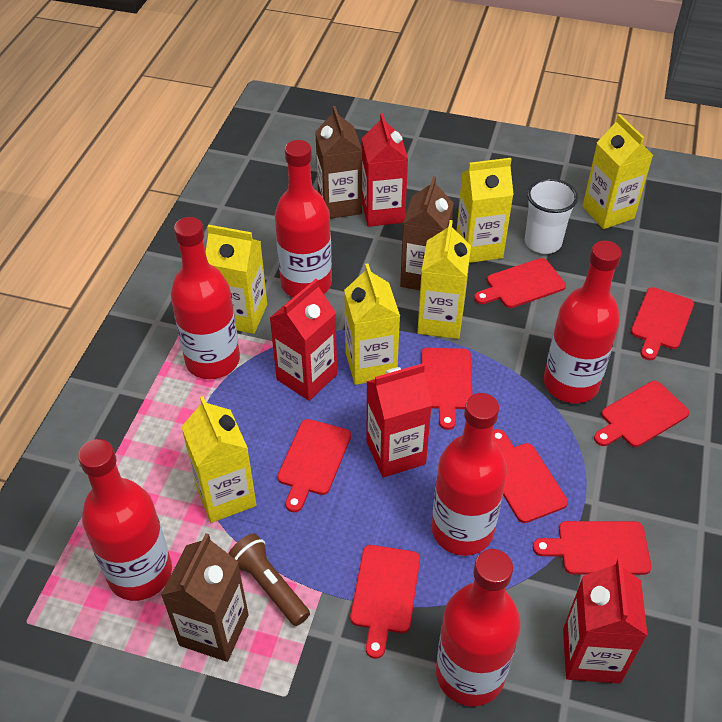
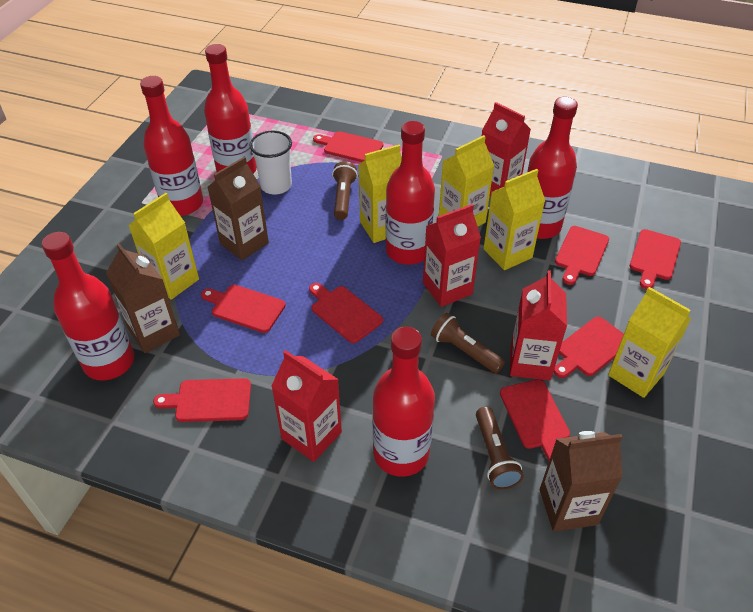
brown flashlight: 1 -> 3
yellow carton: 6 -> 5

